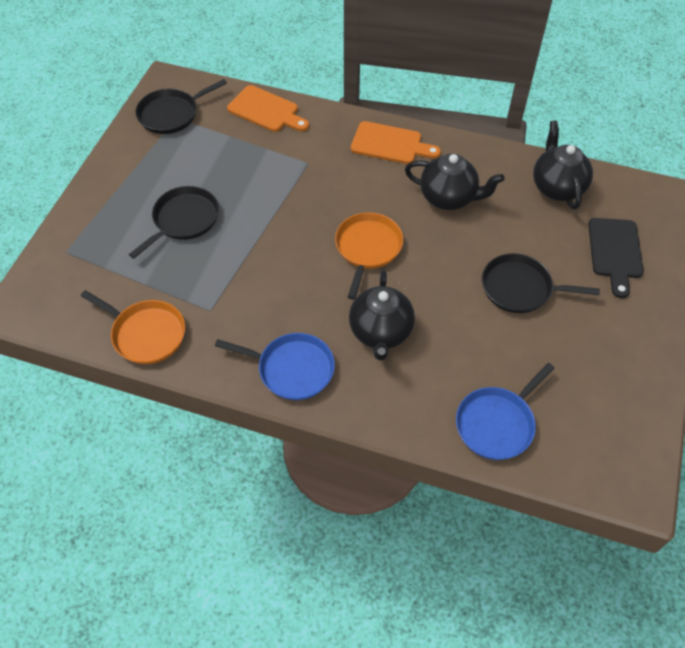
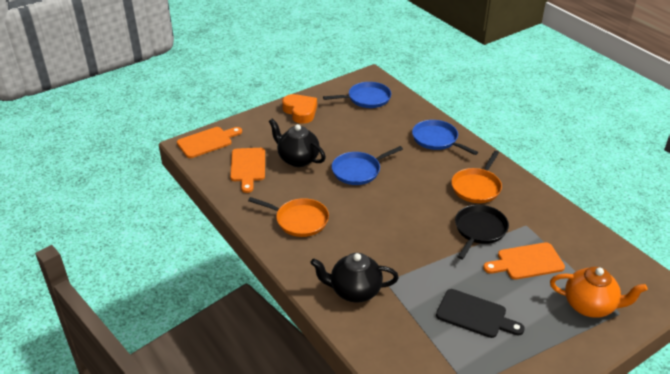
black pan: 3 -> 1
black teapot: 3 -> 2
blue pan: 2 -> 3
orange cutting board: 2 -> 3
orange heart: 0 -> 1
orange teapot: 0 -> 1

